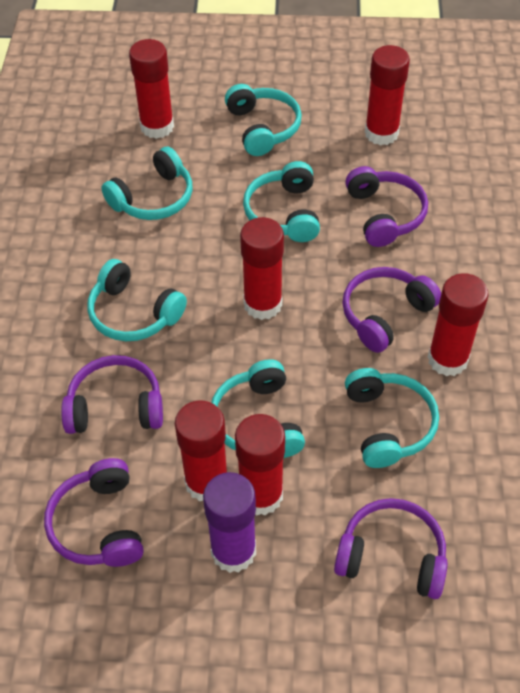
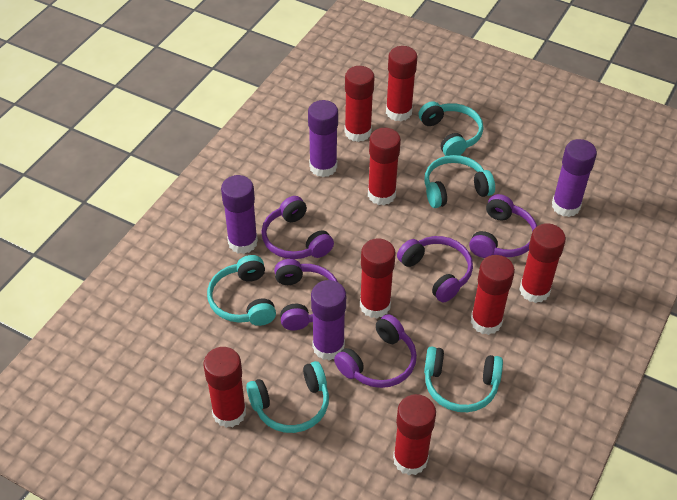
purple glue stick: 1 -> 4
red glue stick: 6 -> 8
turquoise headphones: 6 -> 5

